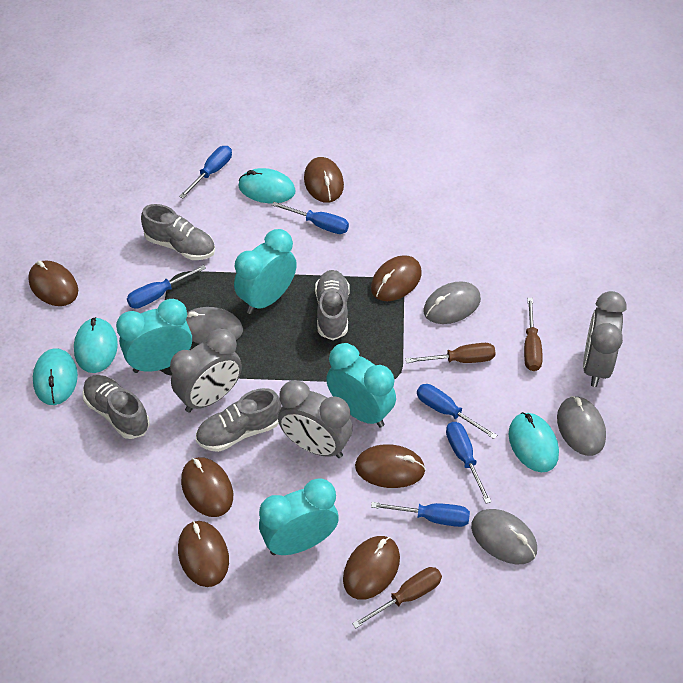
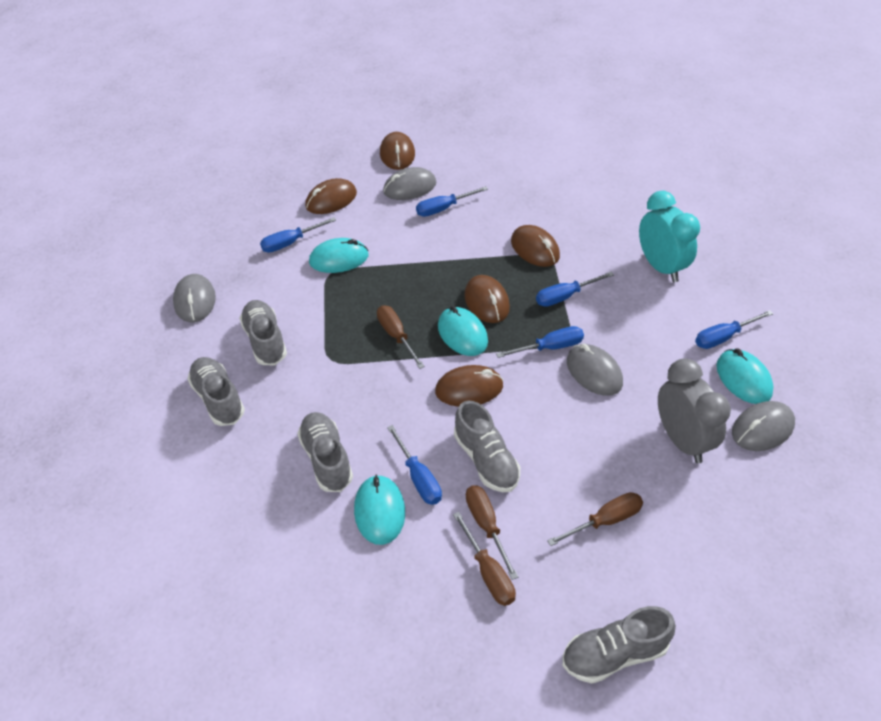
brown mouse: 7 -> 5
brown screwdriver: 3 -> 4
grey clock: 3 -> 1
grey shoe: 4 -> 5
turquoise clock: 4 -> 1

